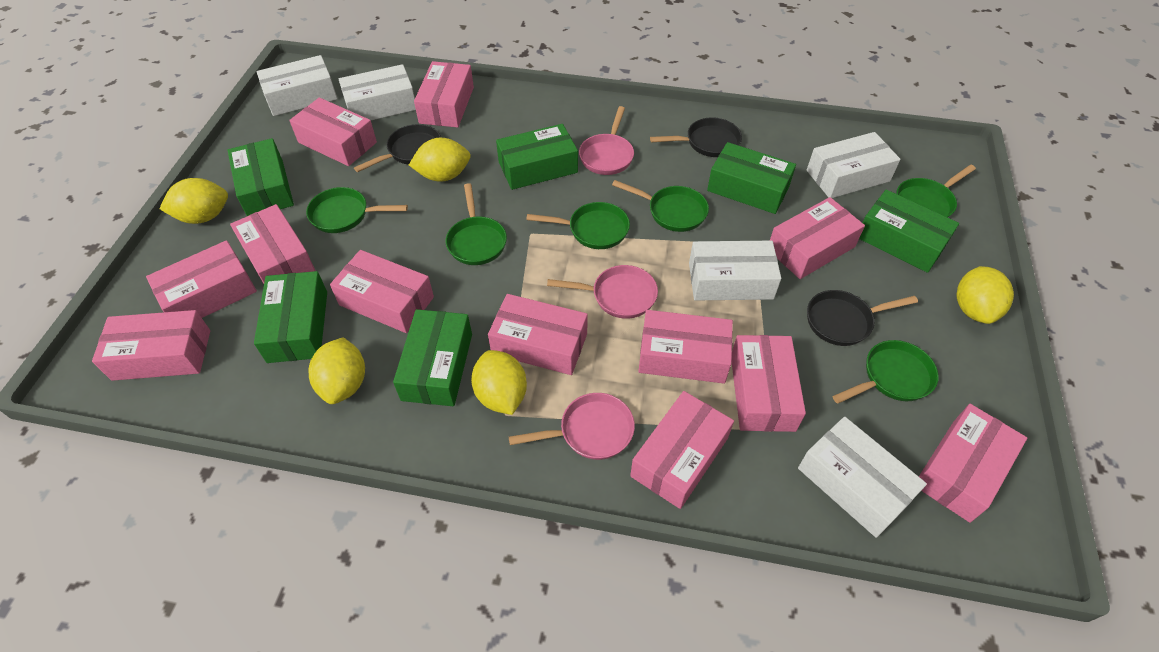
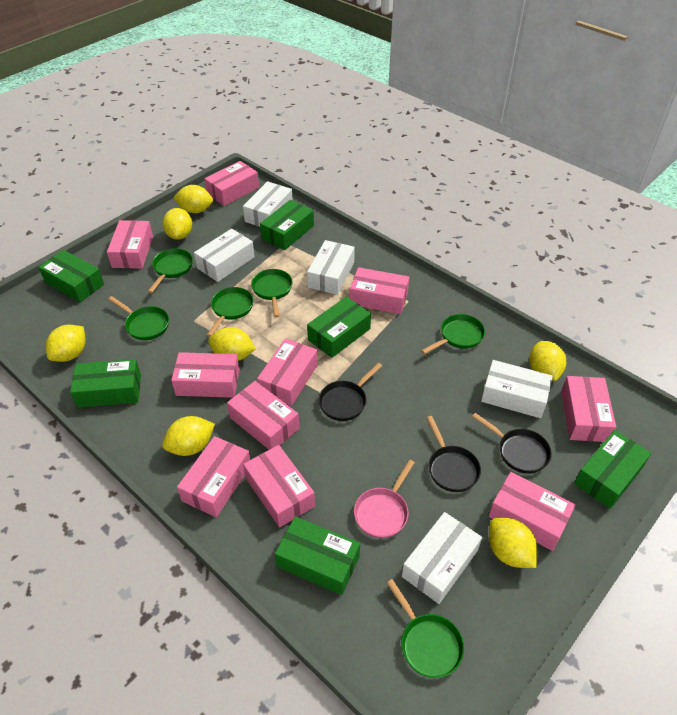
pink box: 12 -> 10
pink pan: 3 -> 1
yellow lemon: 5 -> 7

